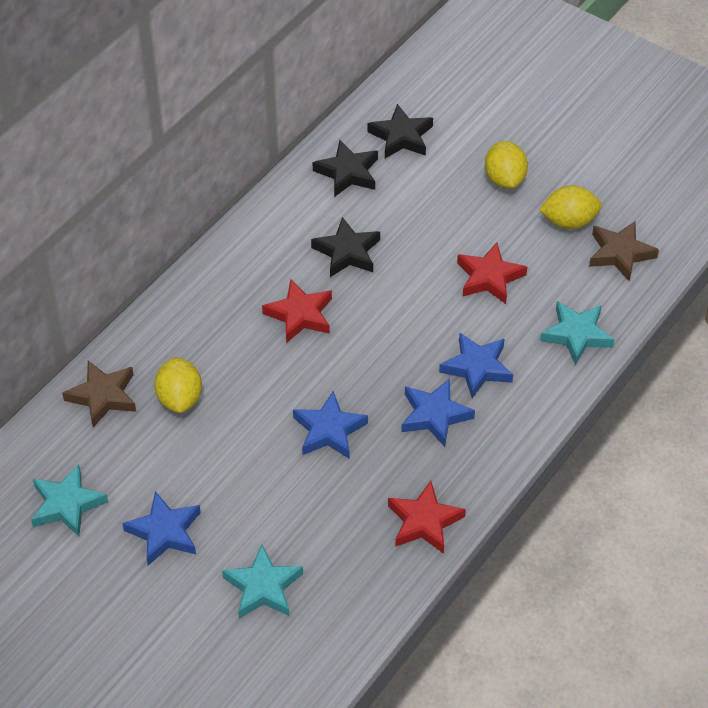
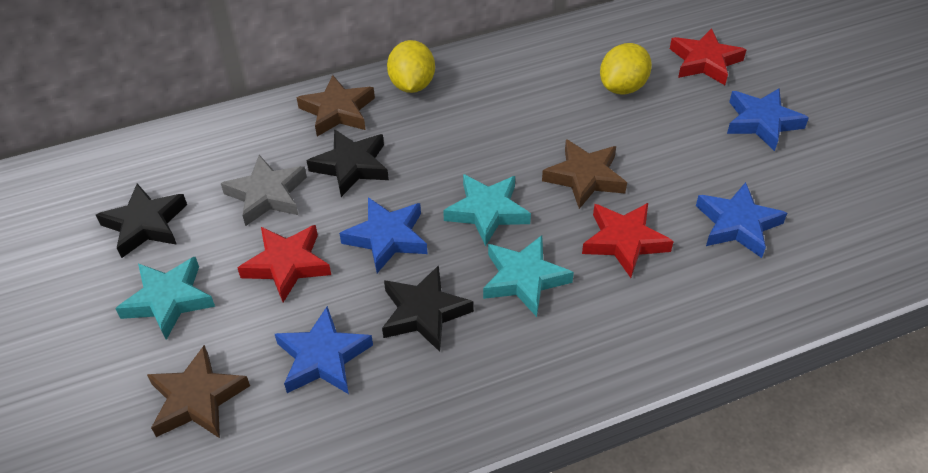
brown star: 2 -> 3
grey star: 0 -> 1
yellow lemon: 3 -> 2

